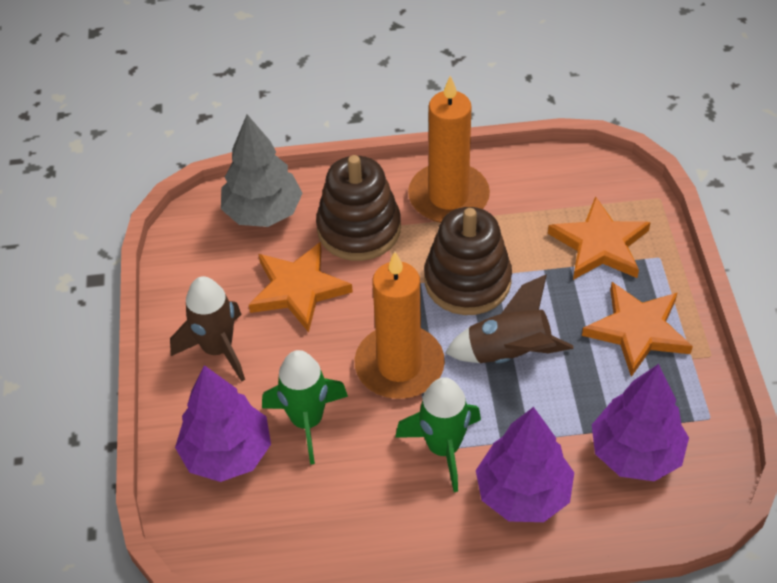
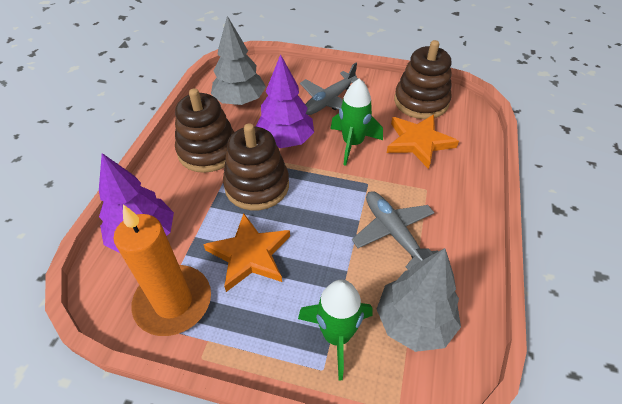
brown rocket: 2 -> 0
brown stacking toy: 2 -> 3
grey plane: 0 -> 2
grey tree: 1 -> 2
orange candle: 2 -> 1
orange star: 3 -> 2
purple tree: 3 -> 2

